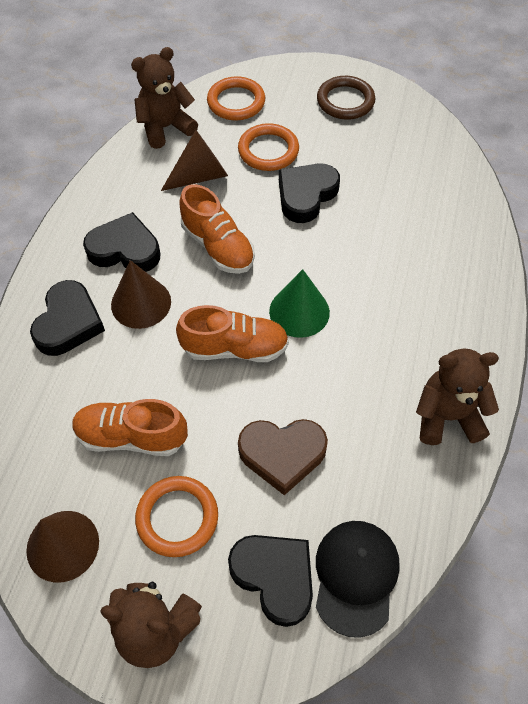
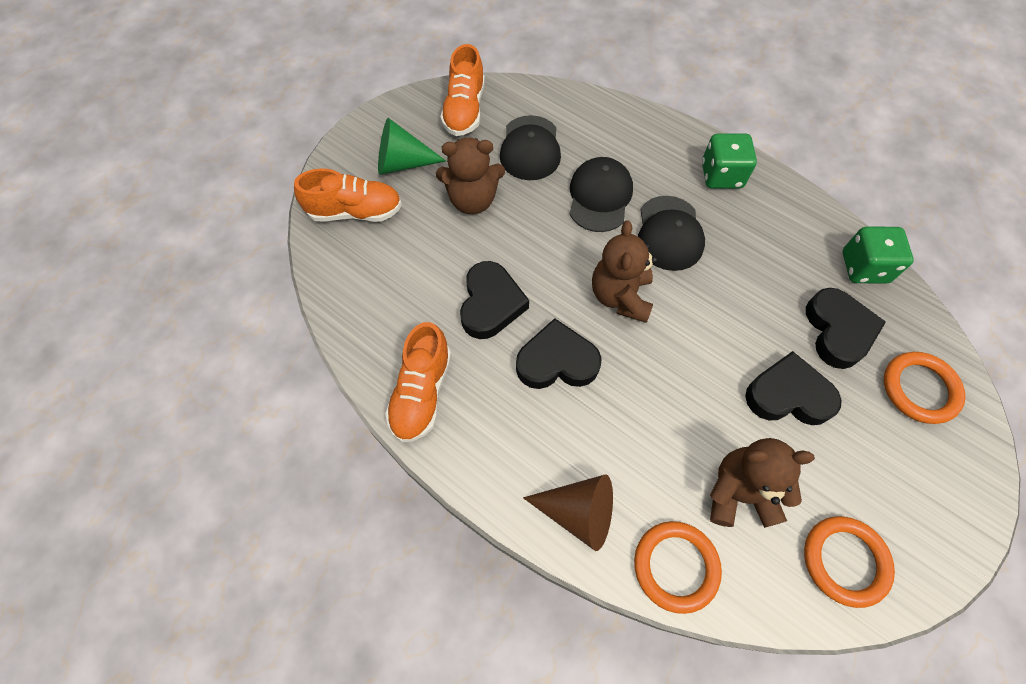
black cap: 1 -> 3
brown cone: 3 -> 1
brown heart: 1 -> 0
brown ring: 1 -> 0
green dice: 0 -> 2

